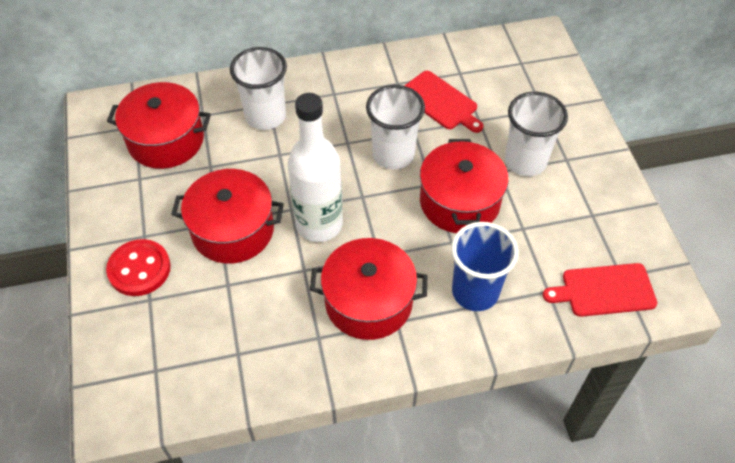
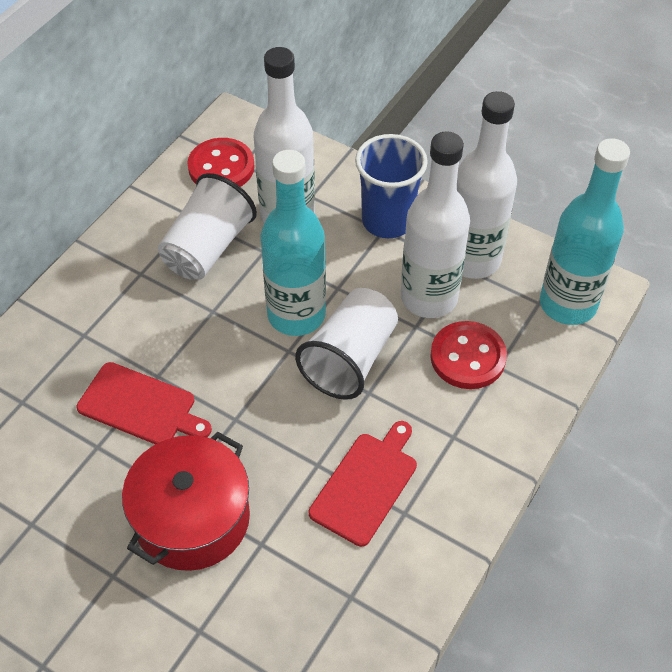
red button: 1 -> 2
red pot: 4 -> 1
turquoise bottle: 0 -> 2
white bottle: 1 -> 3
white cup: 3 -> 2

